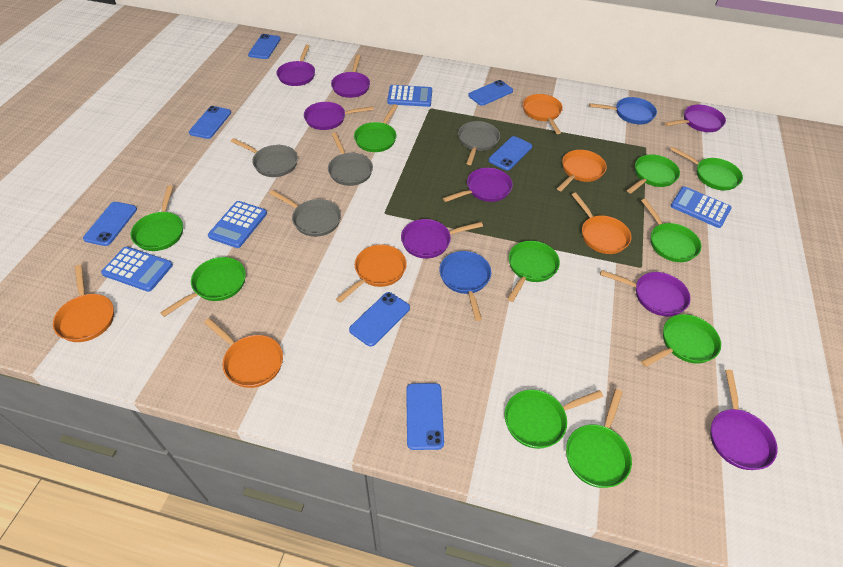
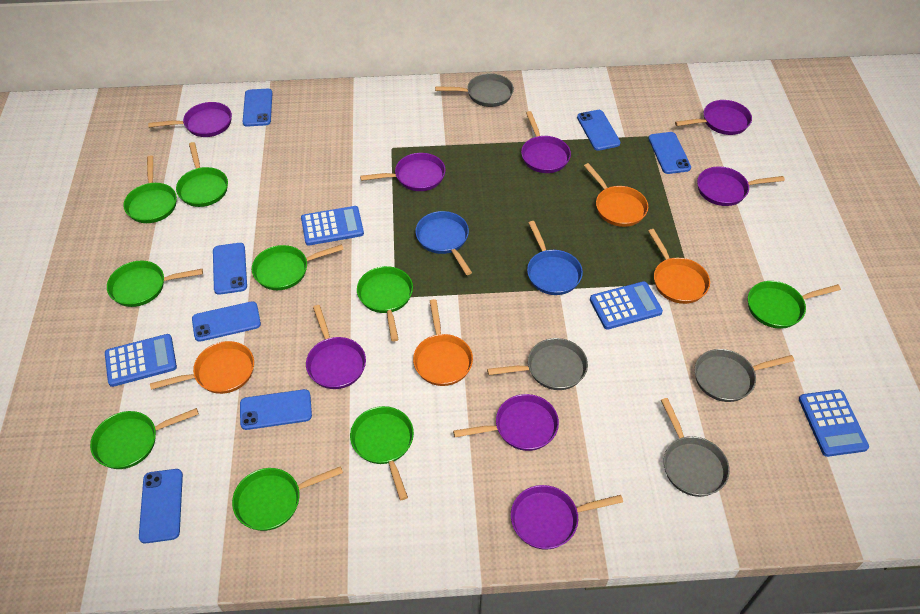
green pan: 10 -> 9
orange pan: 6 -> 4

